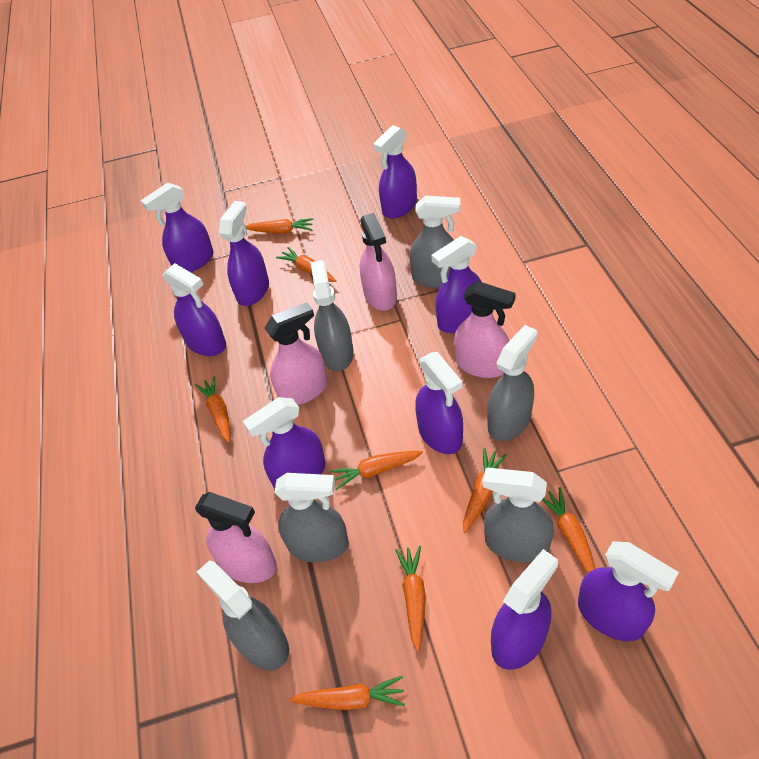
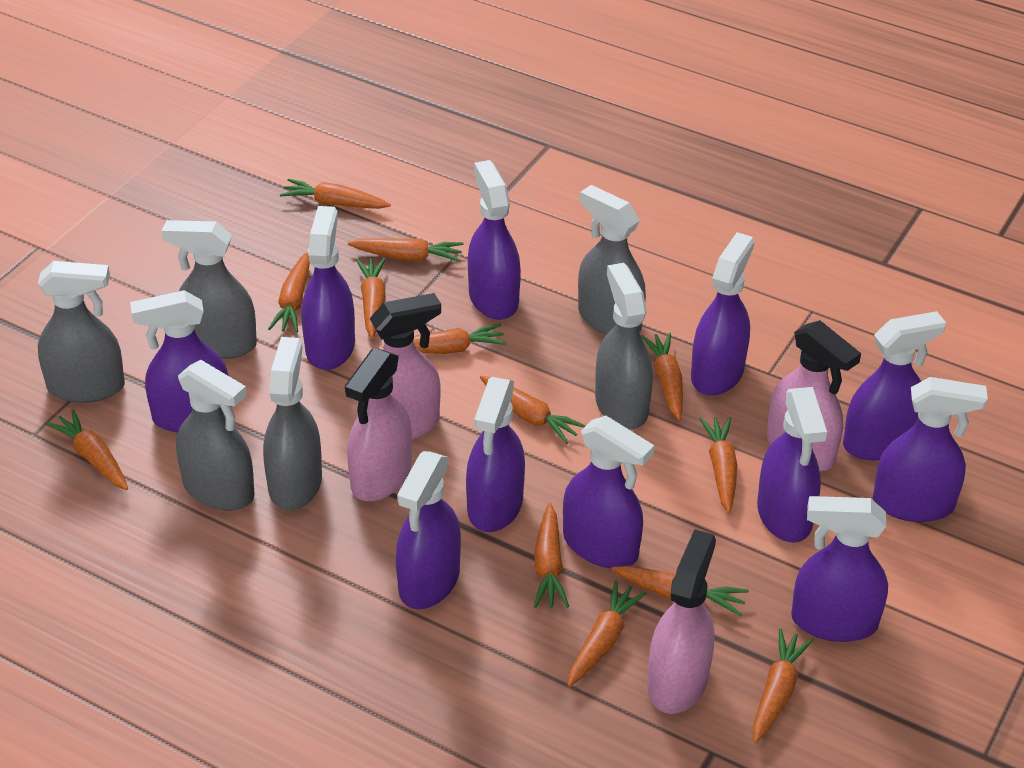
orange carrot: 8 -> 13
purple spray bottle: 9 -> 11

